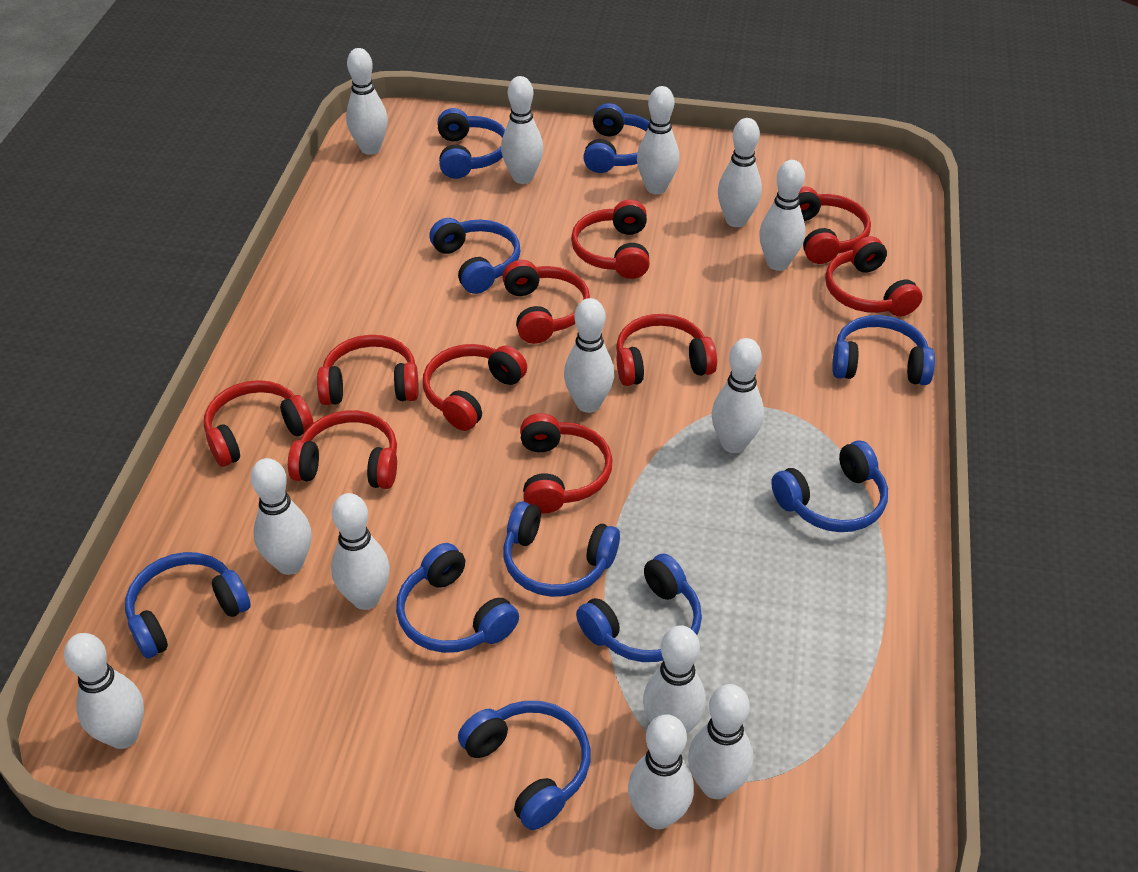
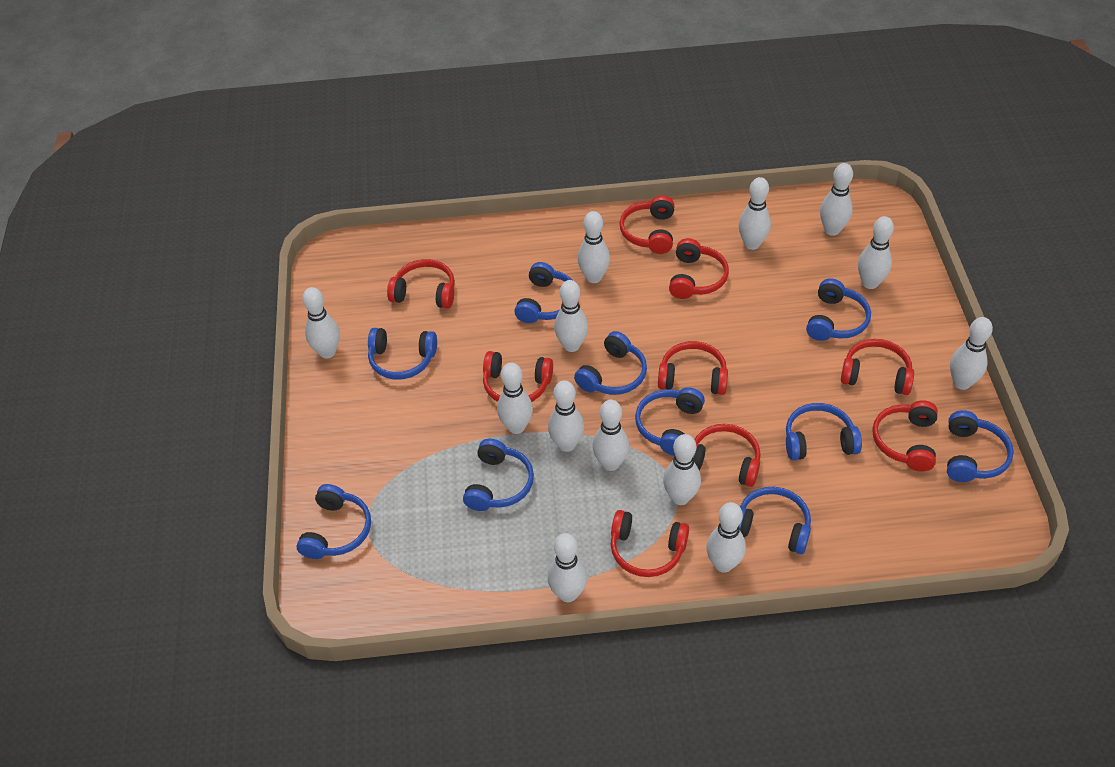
red headphones: 10 -> 9

